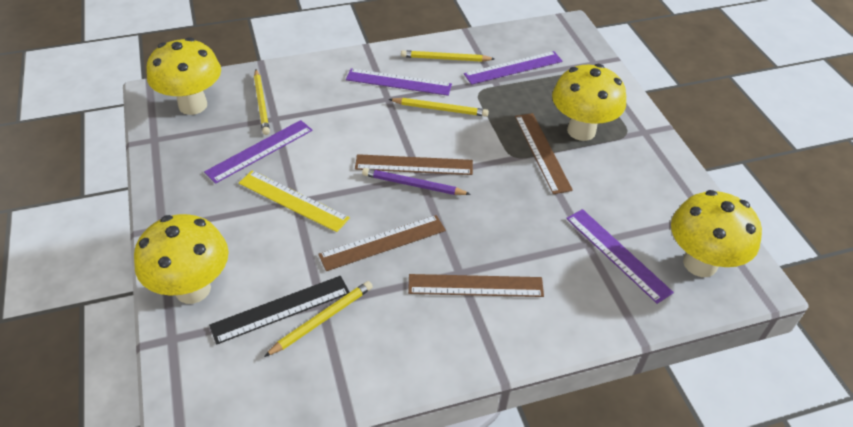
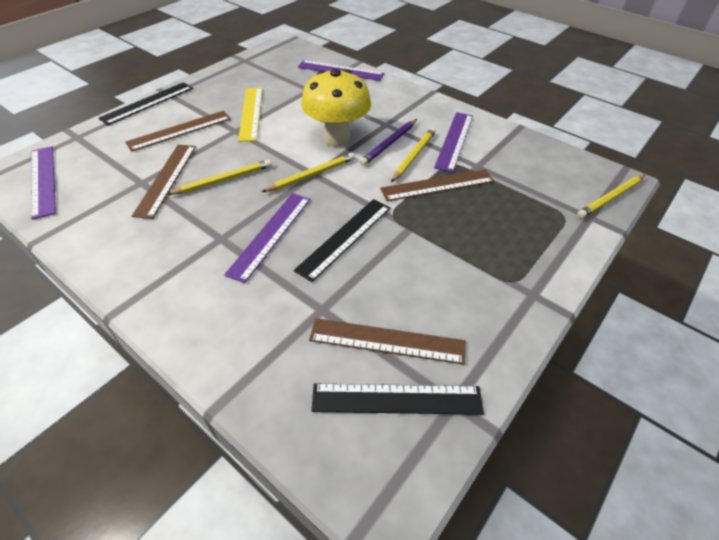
black ruler: 1 -> 3
yellow mushroom: 4 -> 1

